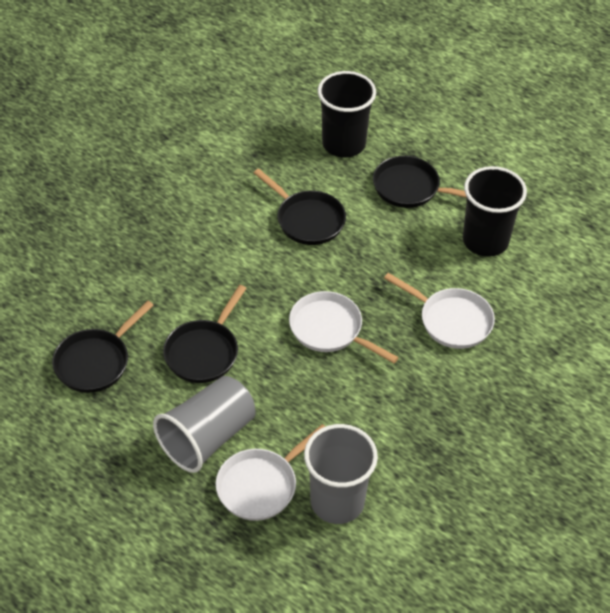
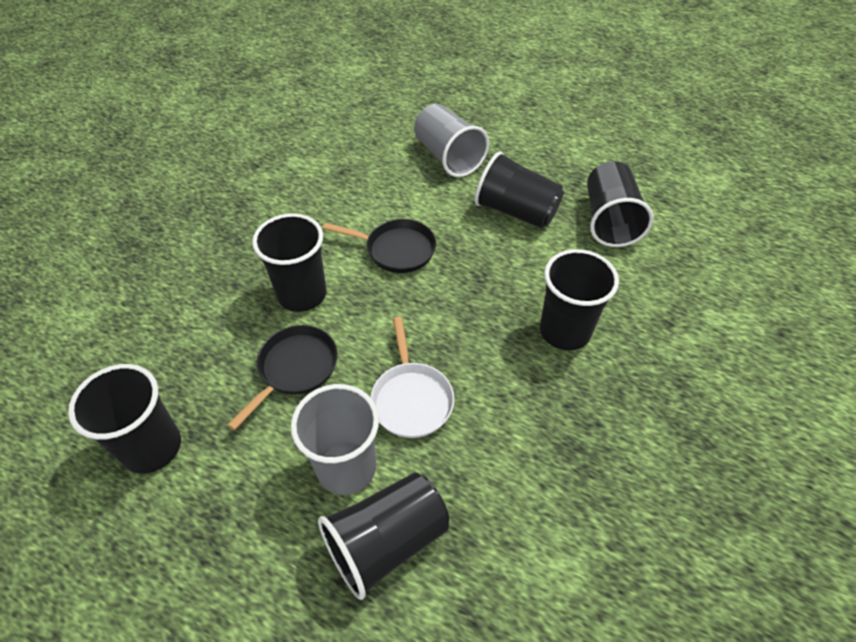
black cup: 2 -> 6
black pan: 4 -> 2
white pan: 3 -> 1

